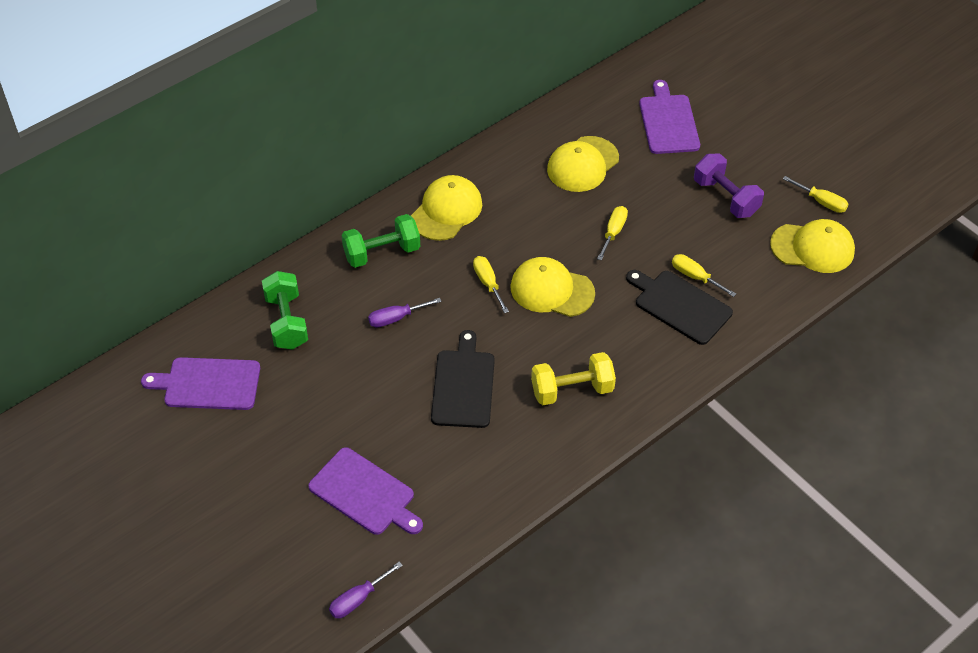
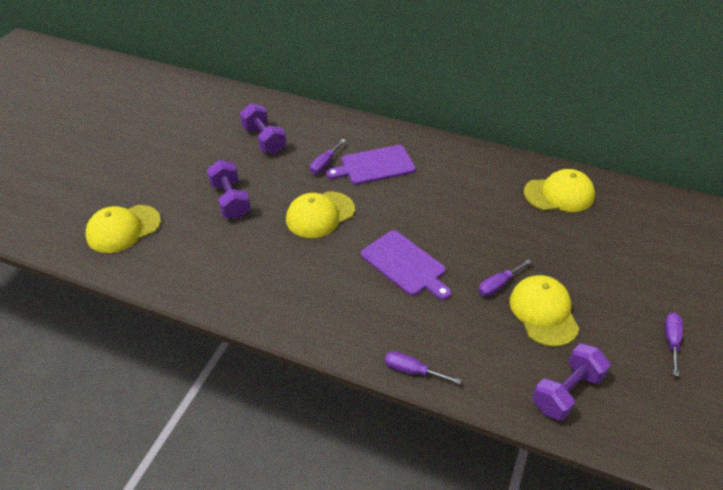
black cutting board: 2 -> 0
green dumbbell: 2 -> 0
purple cutting board: 3 -> 2
purple dumbbell: 1 -> 3
purple screwdriver: 2 -> 4
yellow dumbbell: 1 -> 0
yellow screwdriver: 4 -> 0

